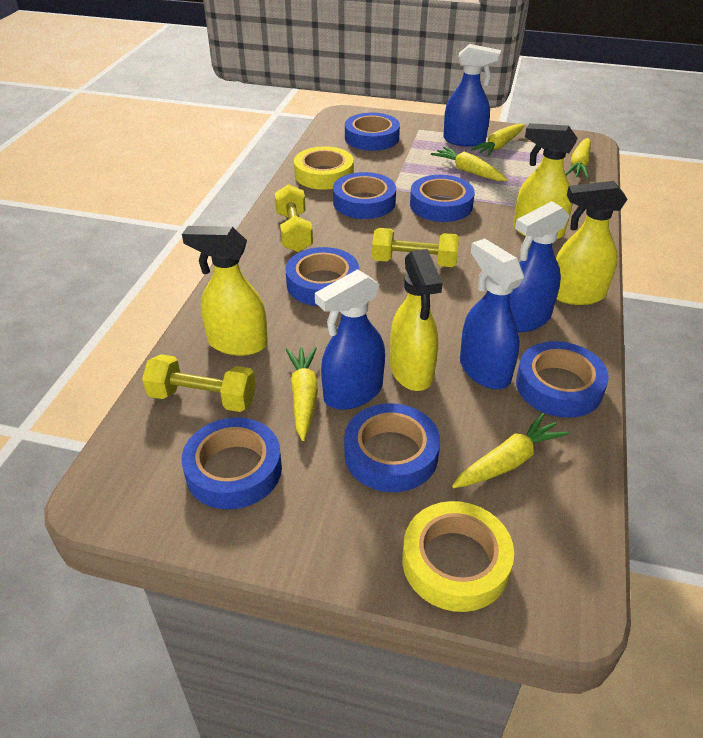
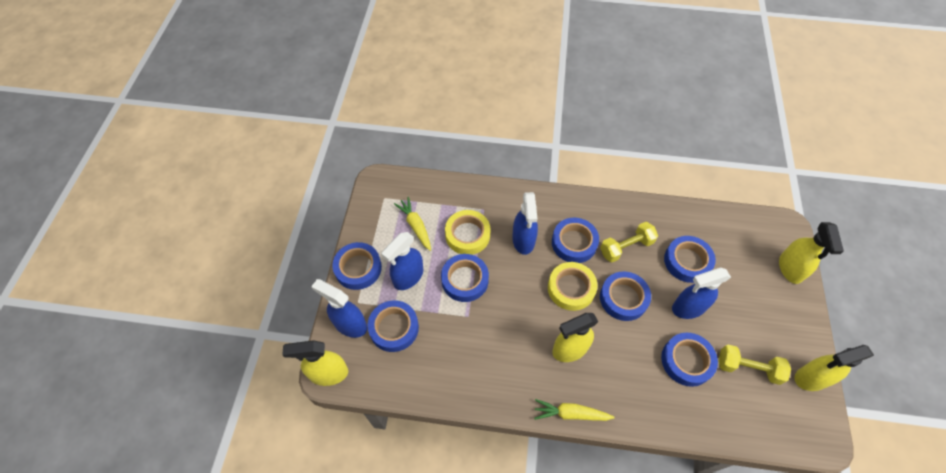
yellow carrot: 5 -> 2
yellow dumbbell: 3 -> 2

